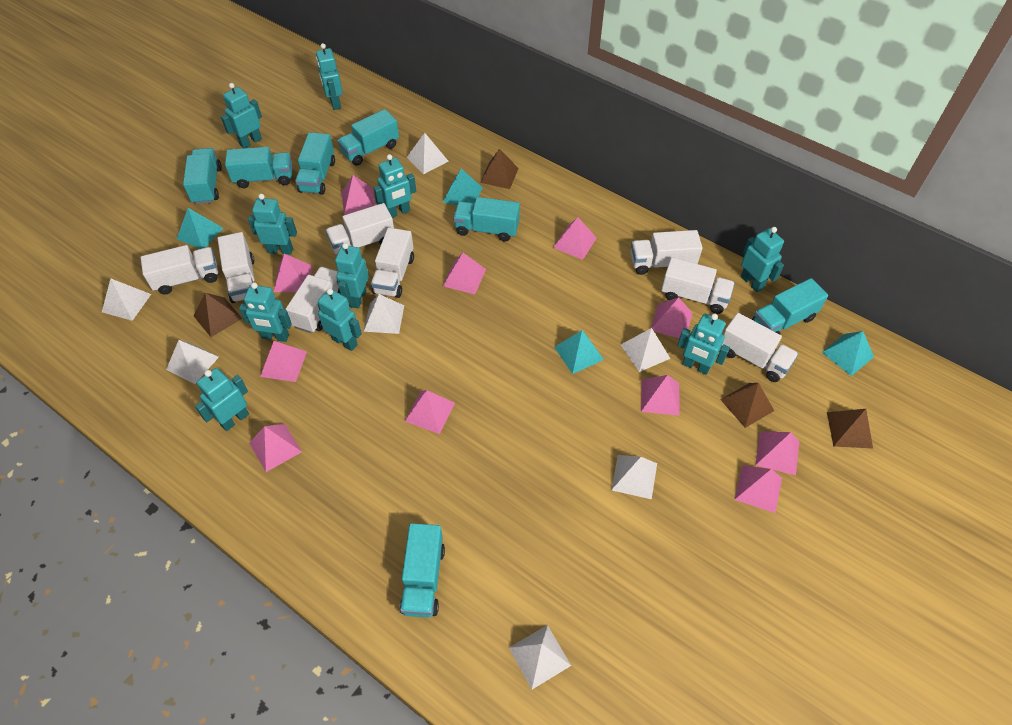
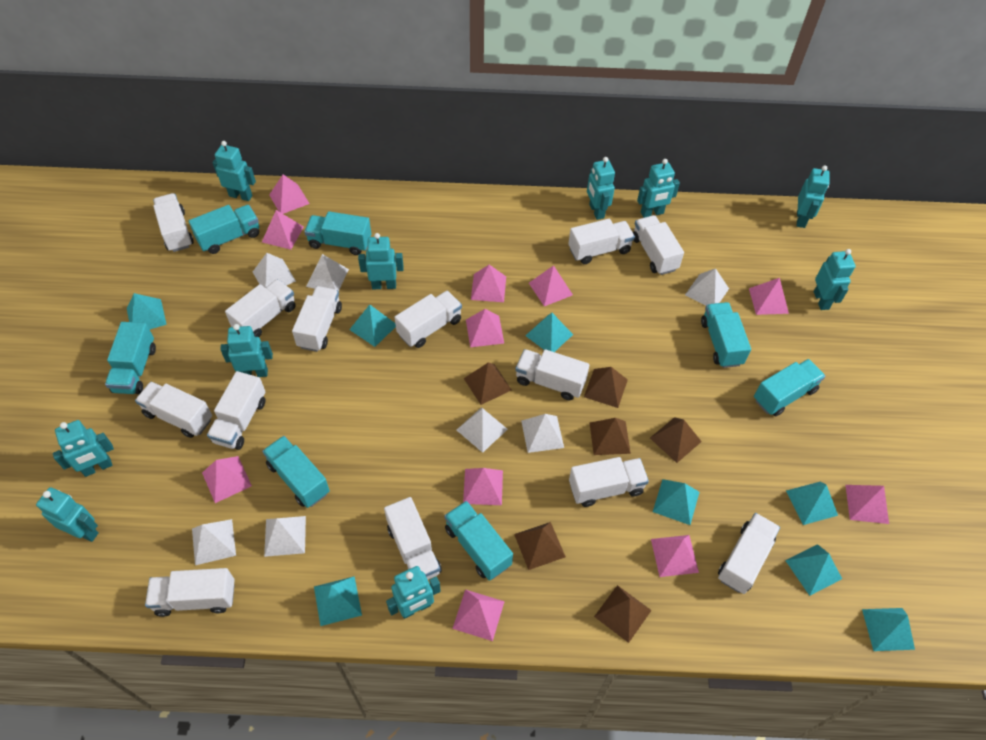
brown pyramid: 4 -> 6
turquoise pyramid: 4 -> 8
white truck: 8 -> 13

